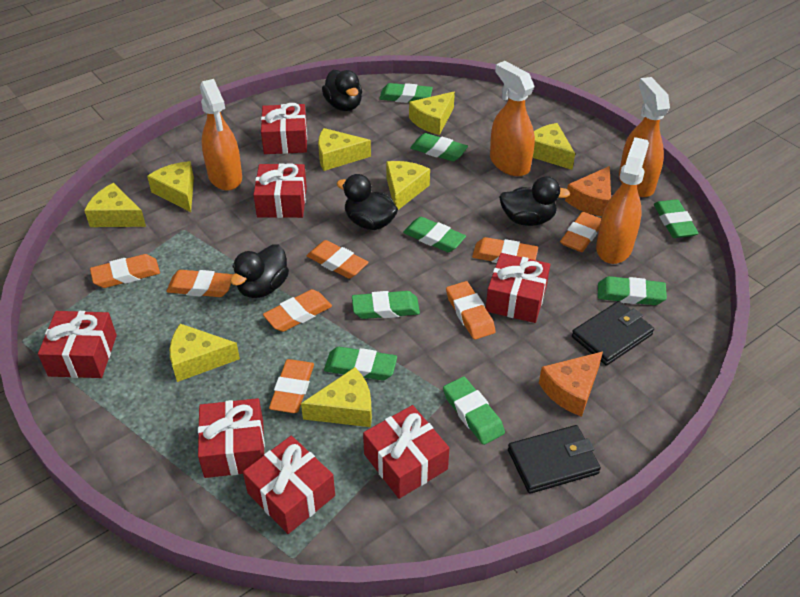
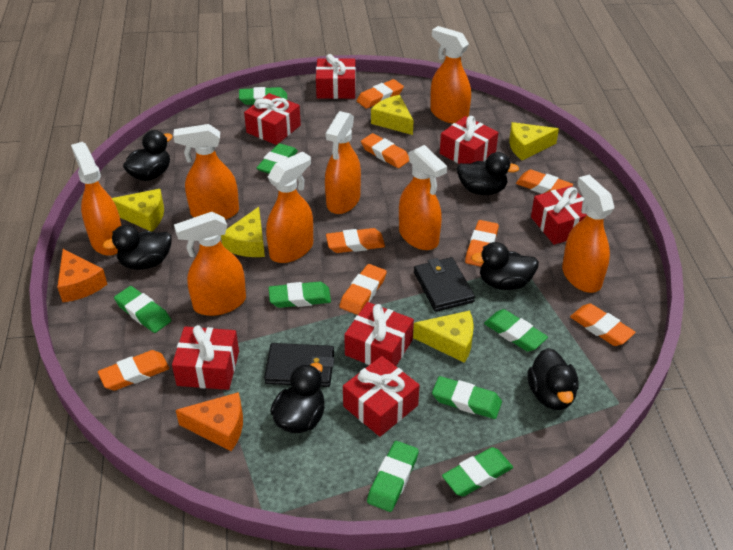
black duck: 4 -> 6
orange spray bottle: 4 -> 8
yellow cheese: 8 -> 5

